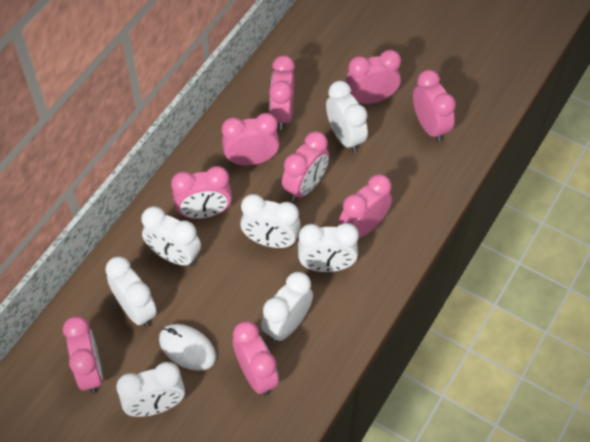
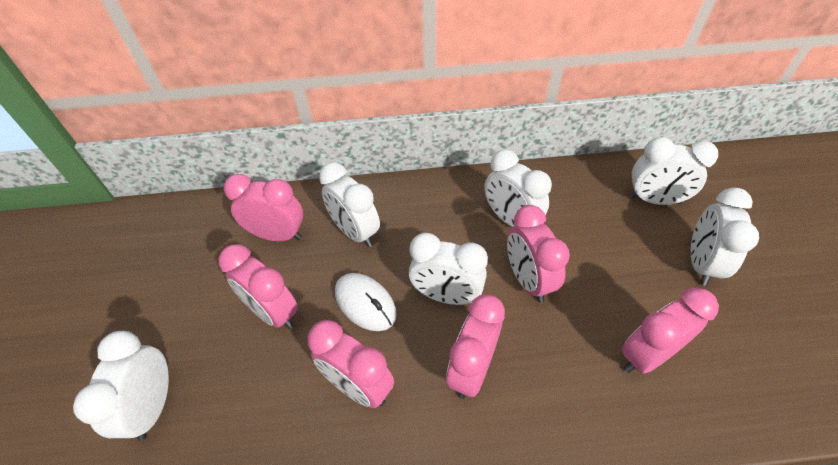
pink clock: 9 -> 6
white clock: 7 -> 6

